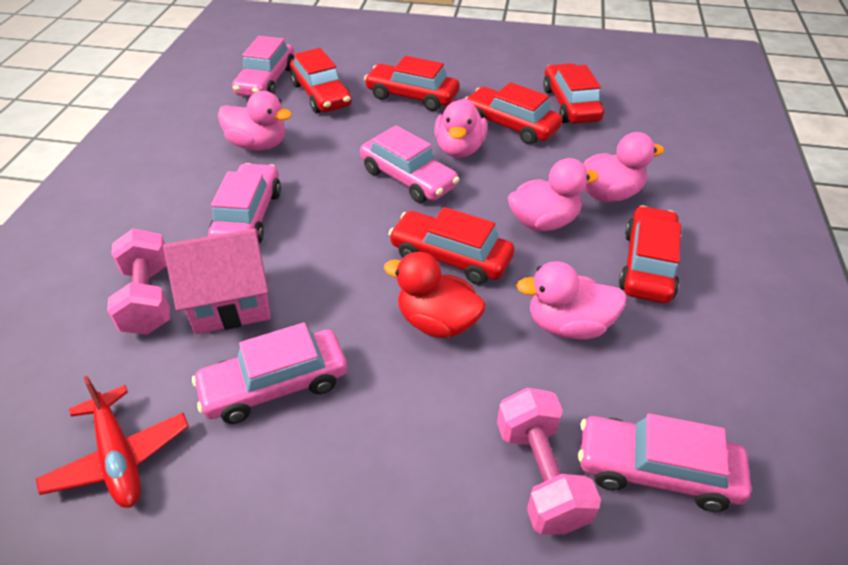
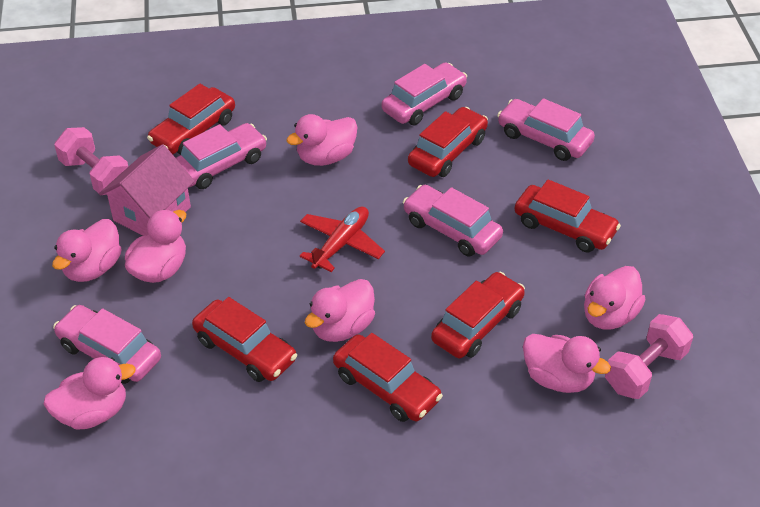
pink duck: 5 -> 7
red duck: 1 -> 0

